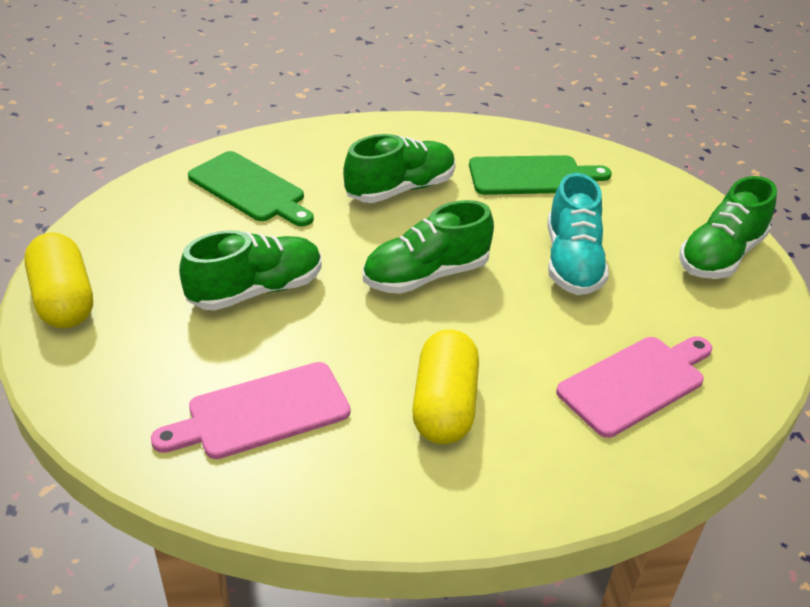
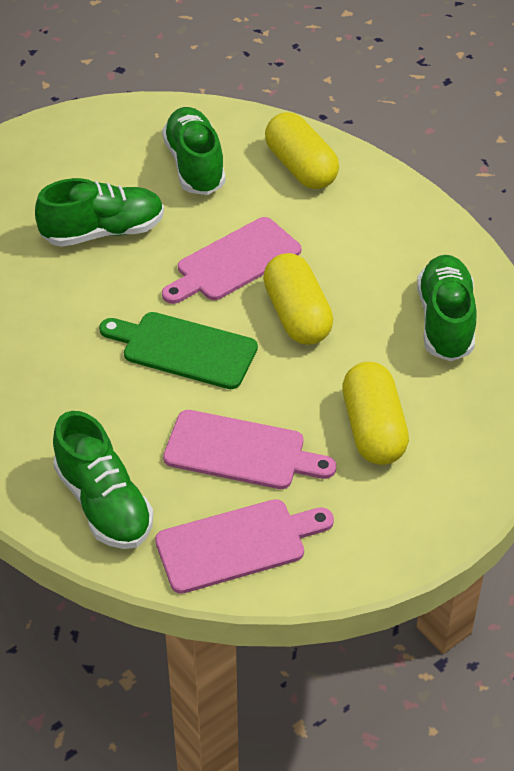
green cutting board: 2 -> 1
pink cutting board: 2 -> 3
turquoise shoe: 1 -> 0
yellow capsule: 2 -> 3

